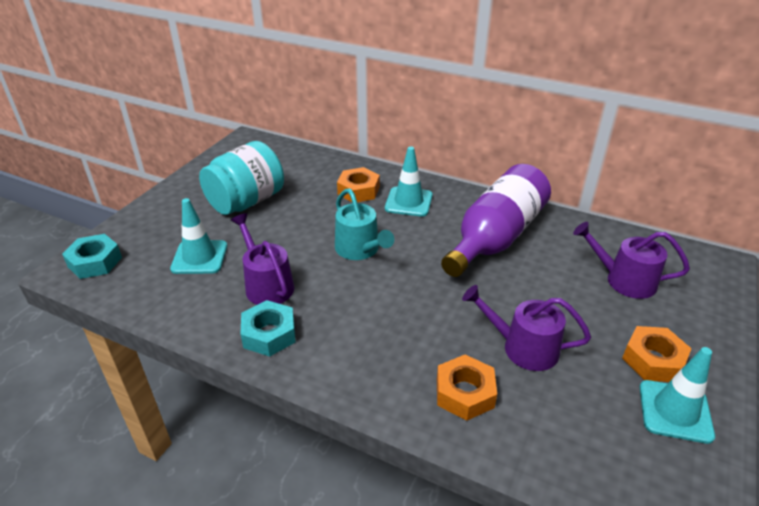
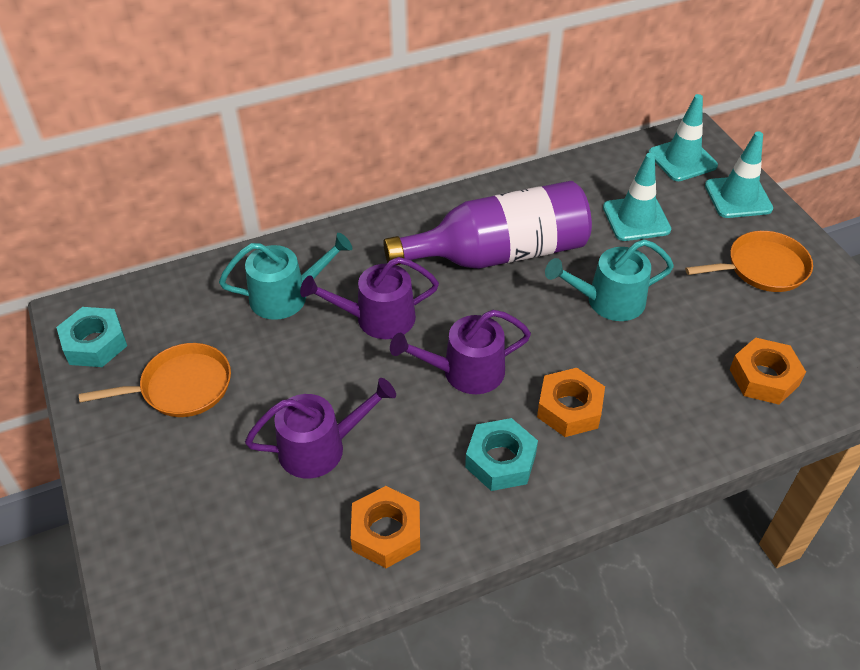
orange pan: 0 -> 2
turquoise jar: 1 -> 0
turquoise watering can: 1 -> 2

